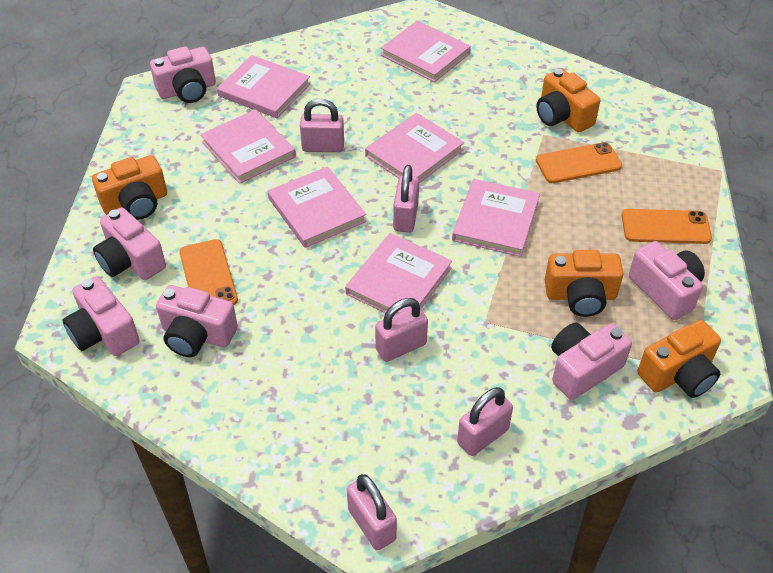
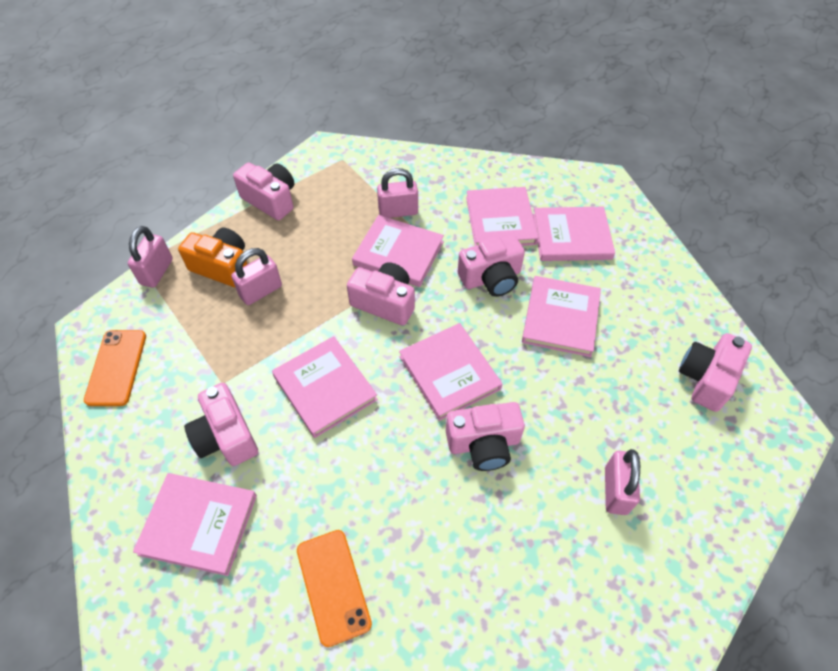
orange camera: 4 -> 1
orange phone: 3 -> 2
pink padlock: 5 -> 4

